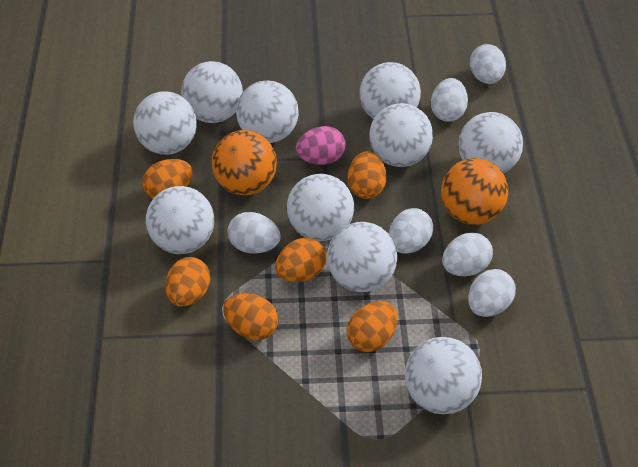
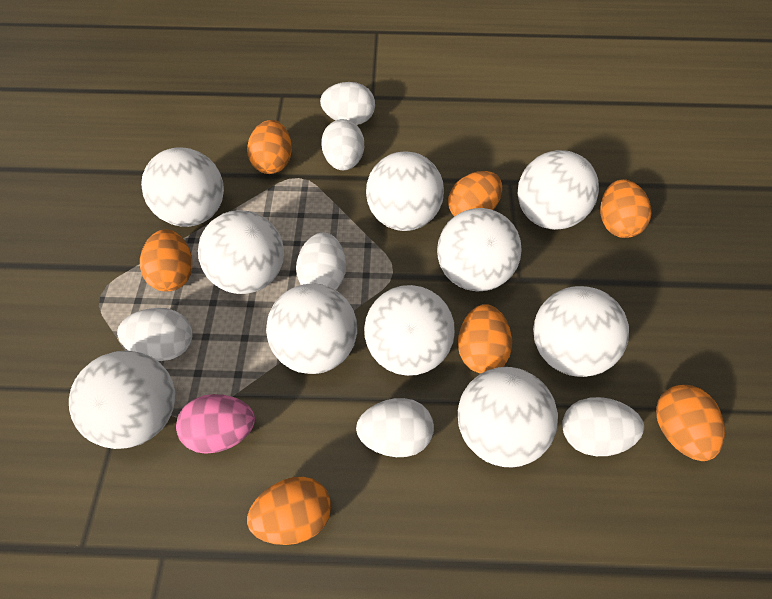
orange ball: 2 -> 0
orange egg: 6 -> 7

